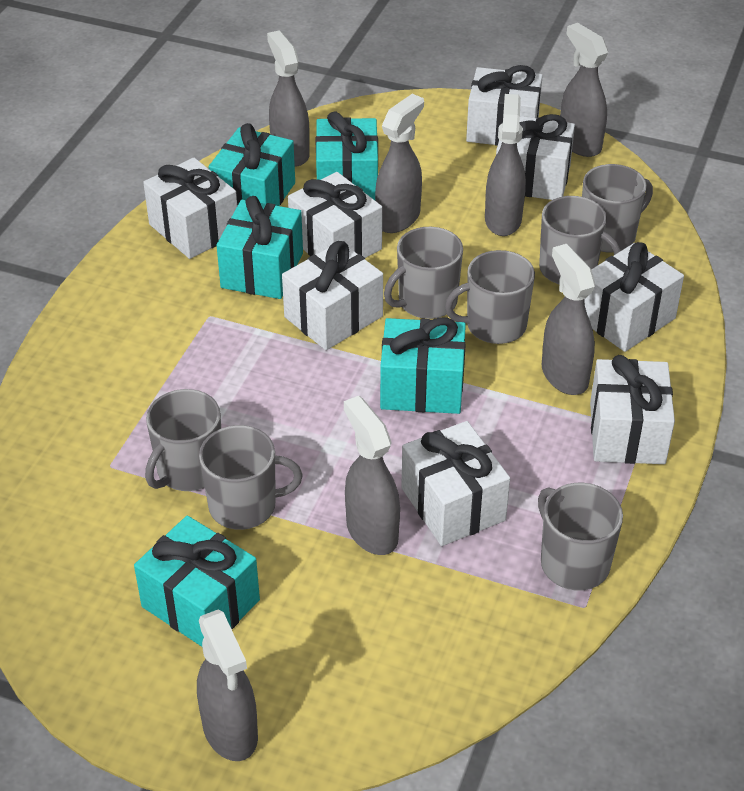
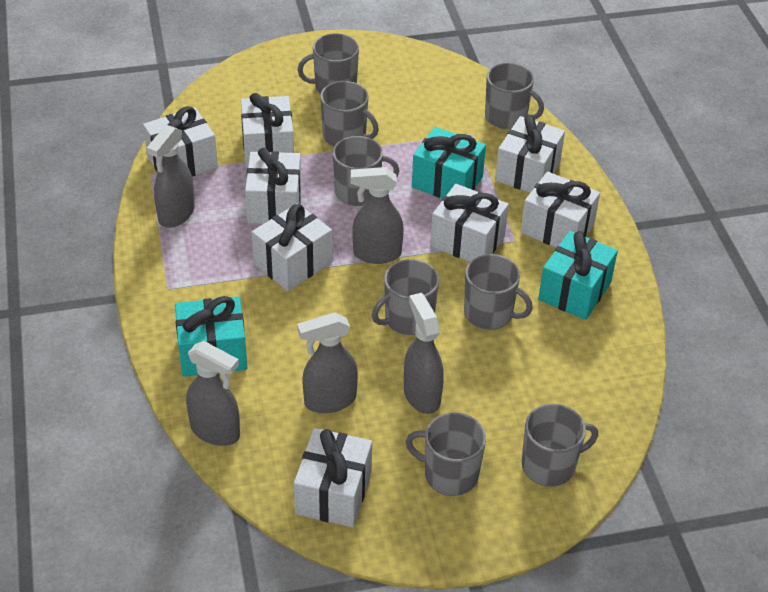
grey mug: 7 -> 8
grey spray bottle: 7 -> 5
turquoise gift: 5 -> 3

